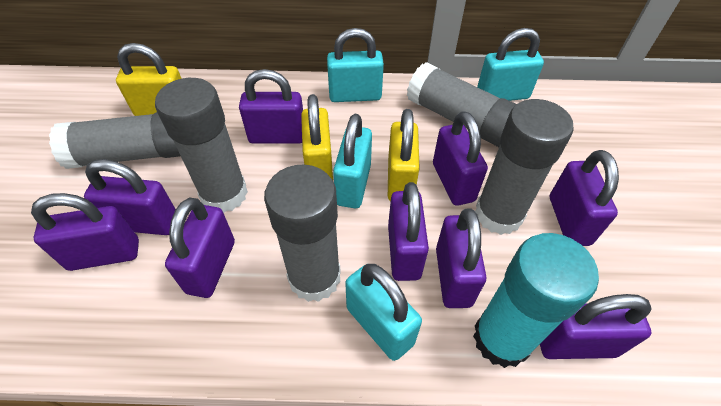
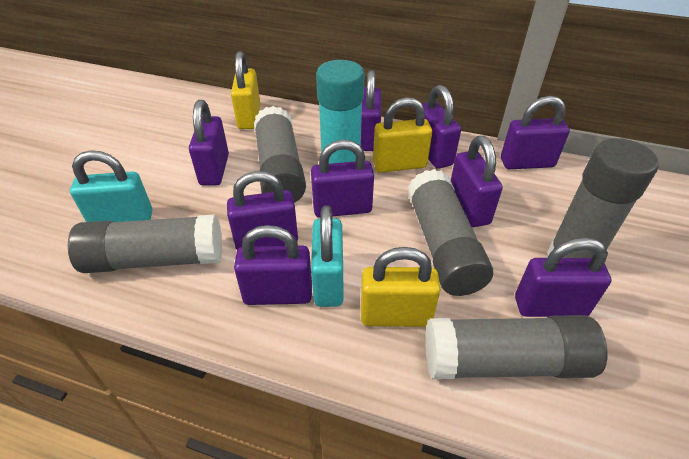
turquoise padlock: 4 -> 2

